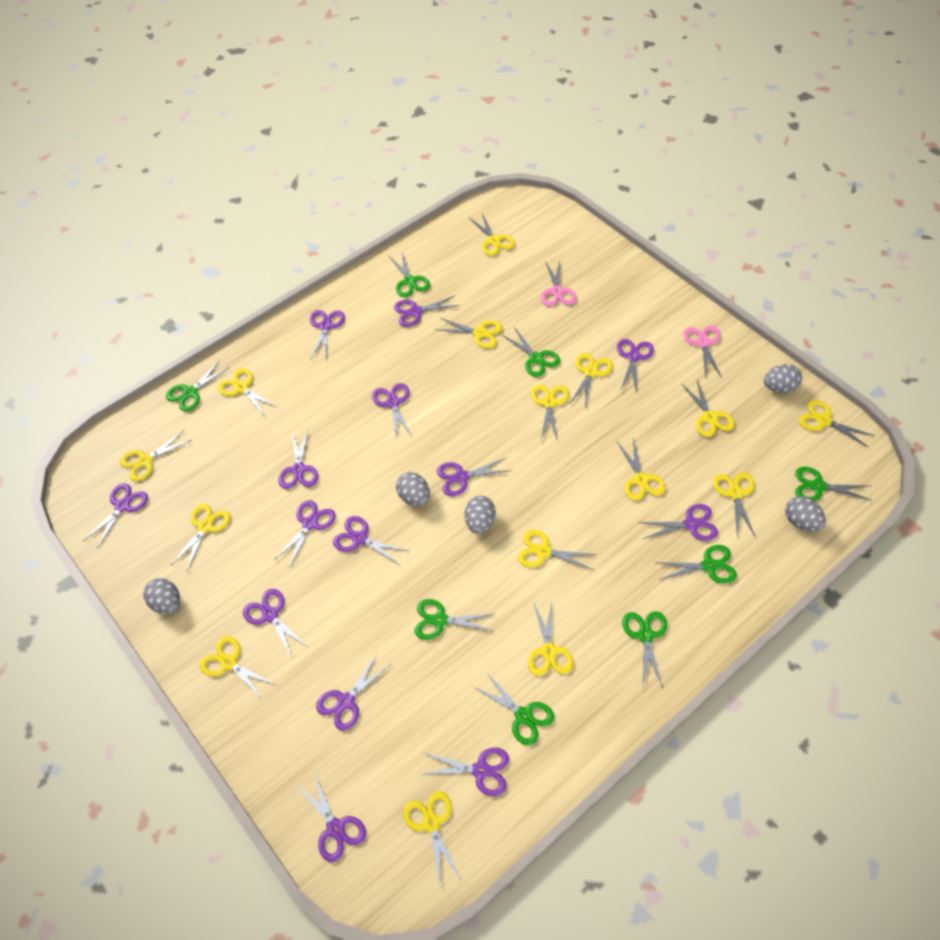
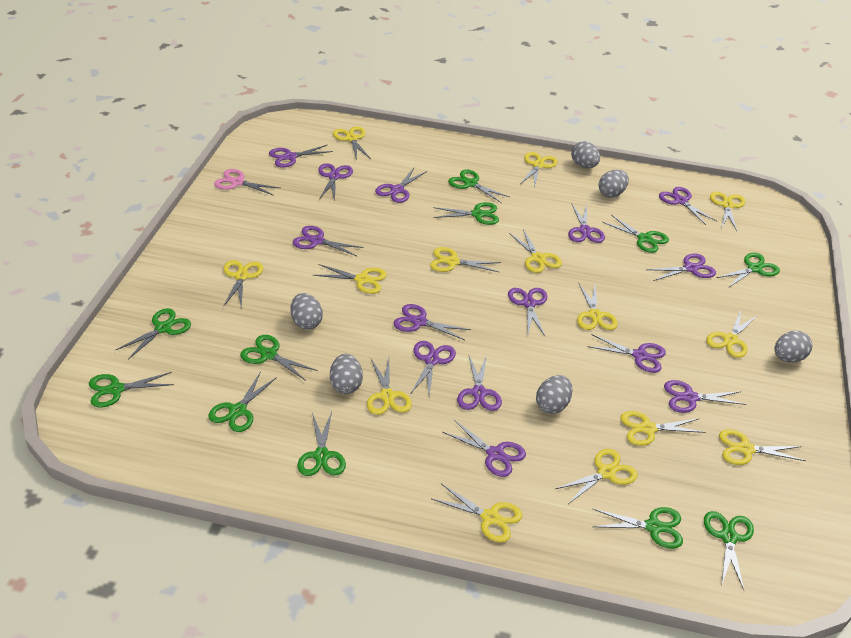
green scissors: 8 -> 11
grey egg: 5 -> 6
pink scissors: 2 -> 1
yellow scissors: 15 -> 14

